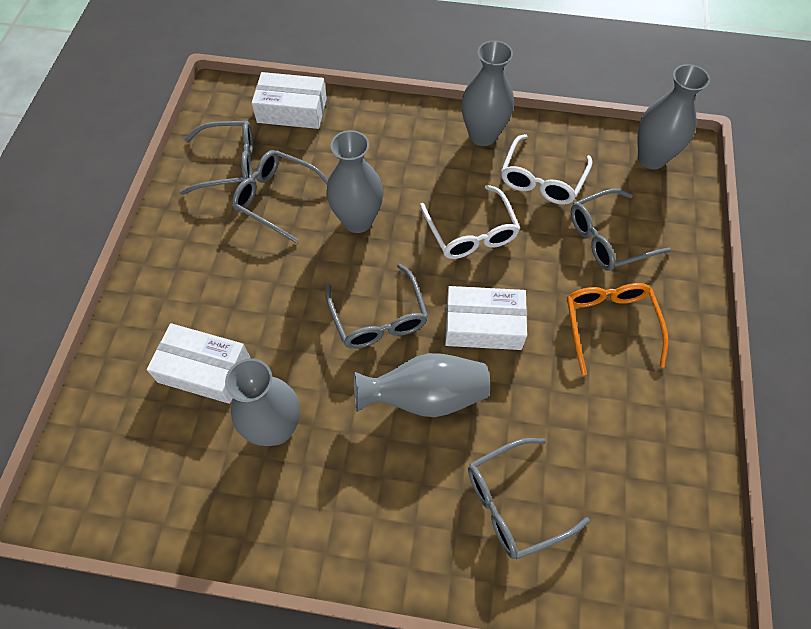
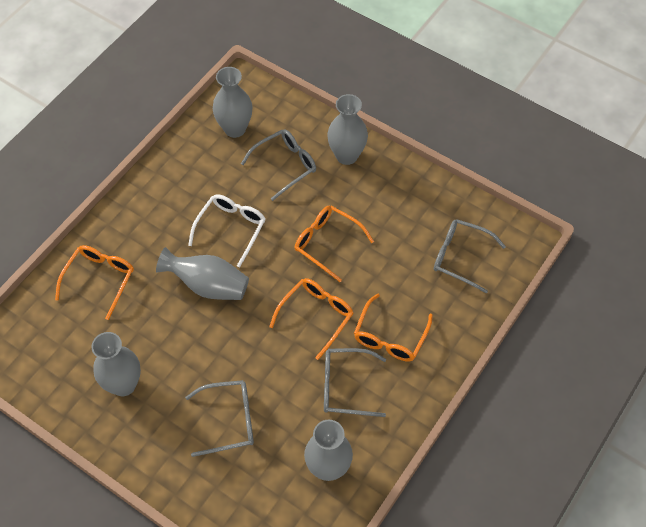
grey glasses: 5 -> 4
orange glasses: 1 -> 4
white box: 3 -> 0
white glasses: 2 -> 1

